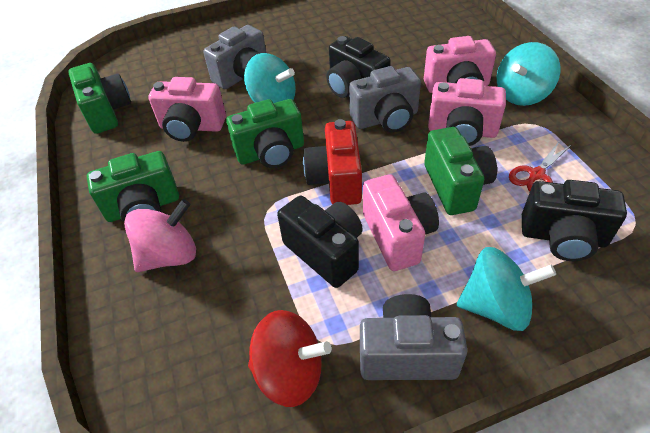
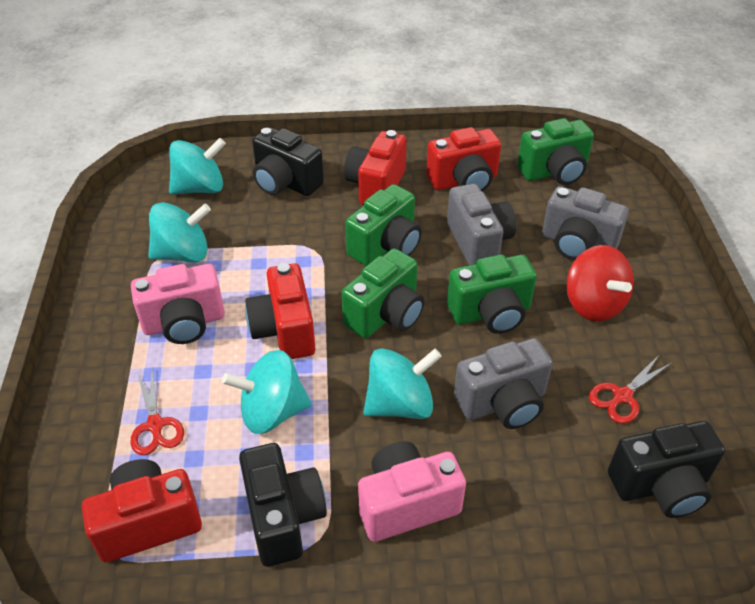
pink camera: 4 -> 2
pink spinning top: 1 -> 0
red camera: 1 -> 4
red scissors: 1 -> 2
turquoise spinning top: 3 -> 4

